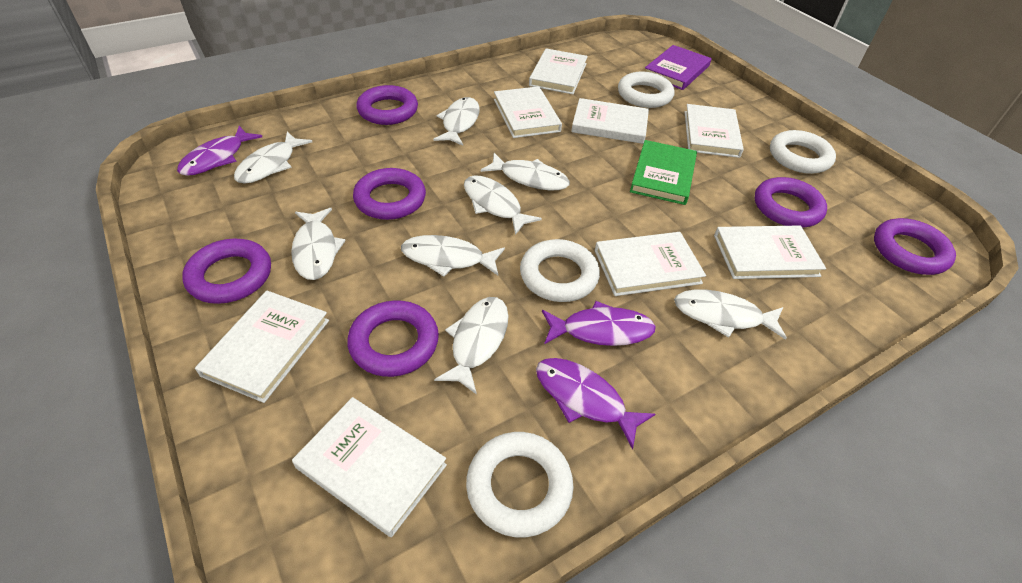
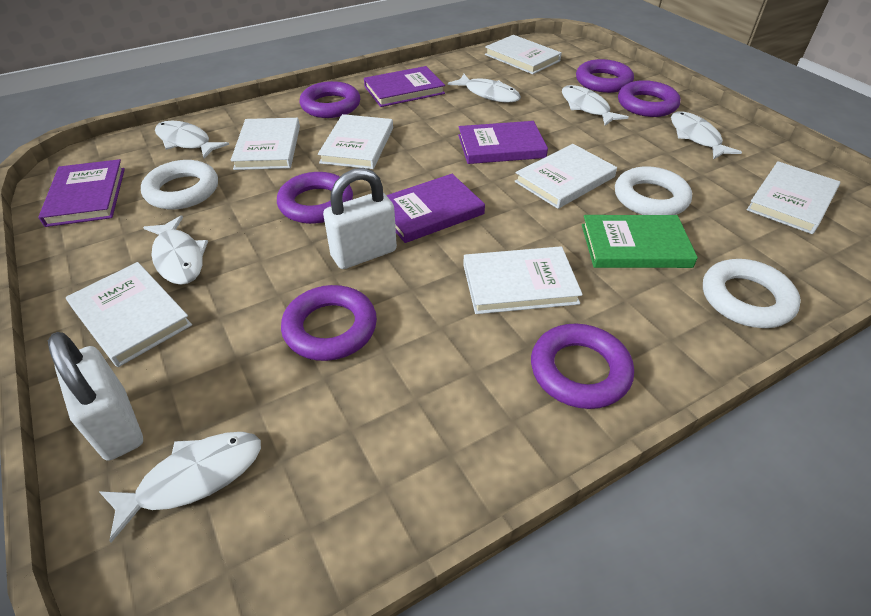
purple book: 1 -> 4
purple fish: 3 -> 0
white book: 8 -> 7
white fish: 8 -> 6
white padlock: 0 -> 2
white ring: 4 -> 3

